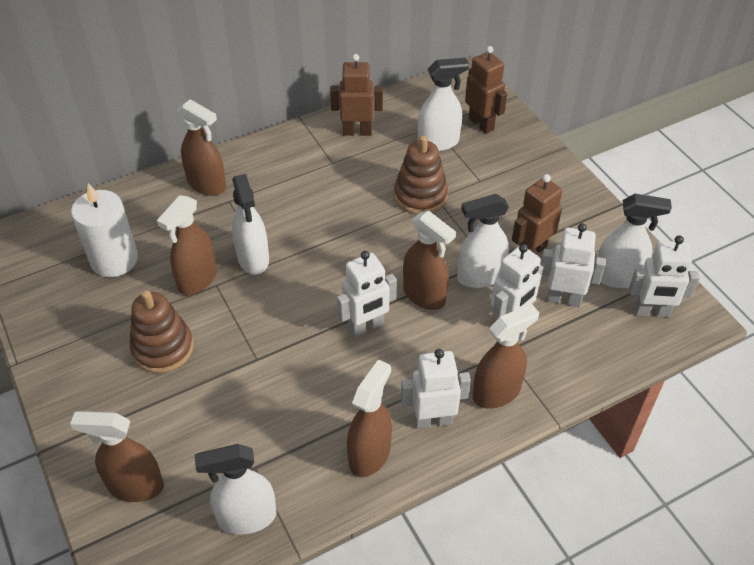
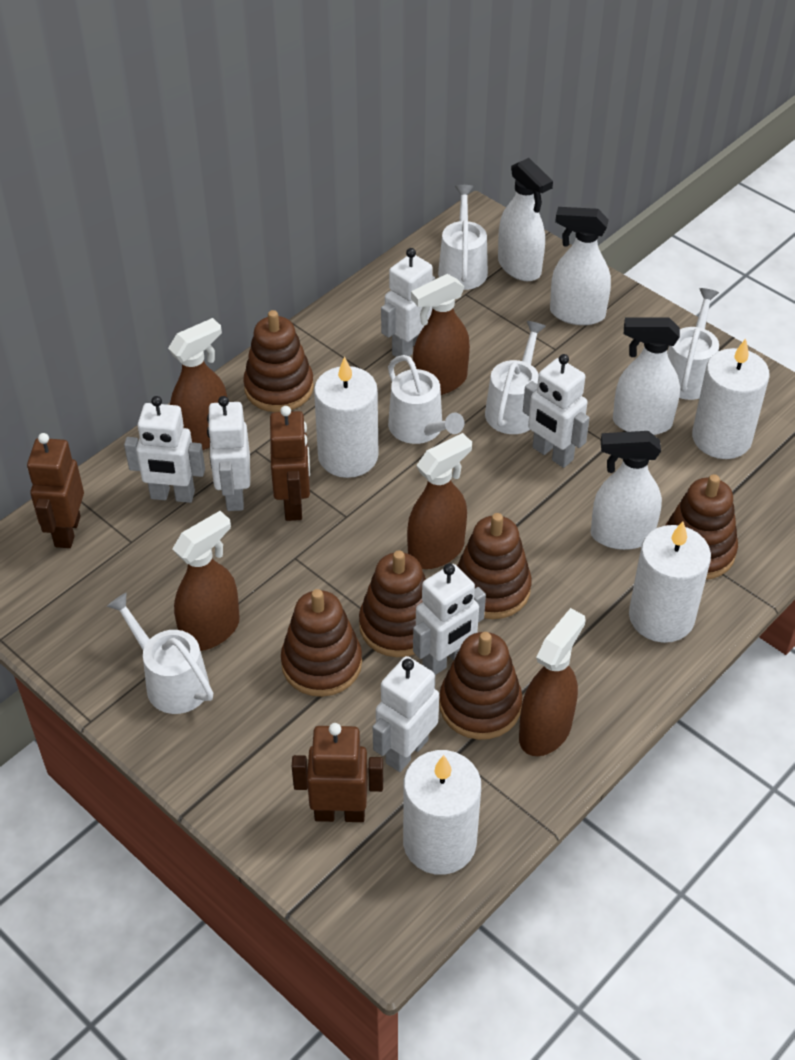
brown spray bottle: 6 -> 5
brown stacking toy: 2 -> 6
white candle: 1 -> 4
white robot: 5 -> 6
white spray bottle: 5 -> 4
white watering can: 0 -> 5

